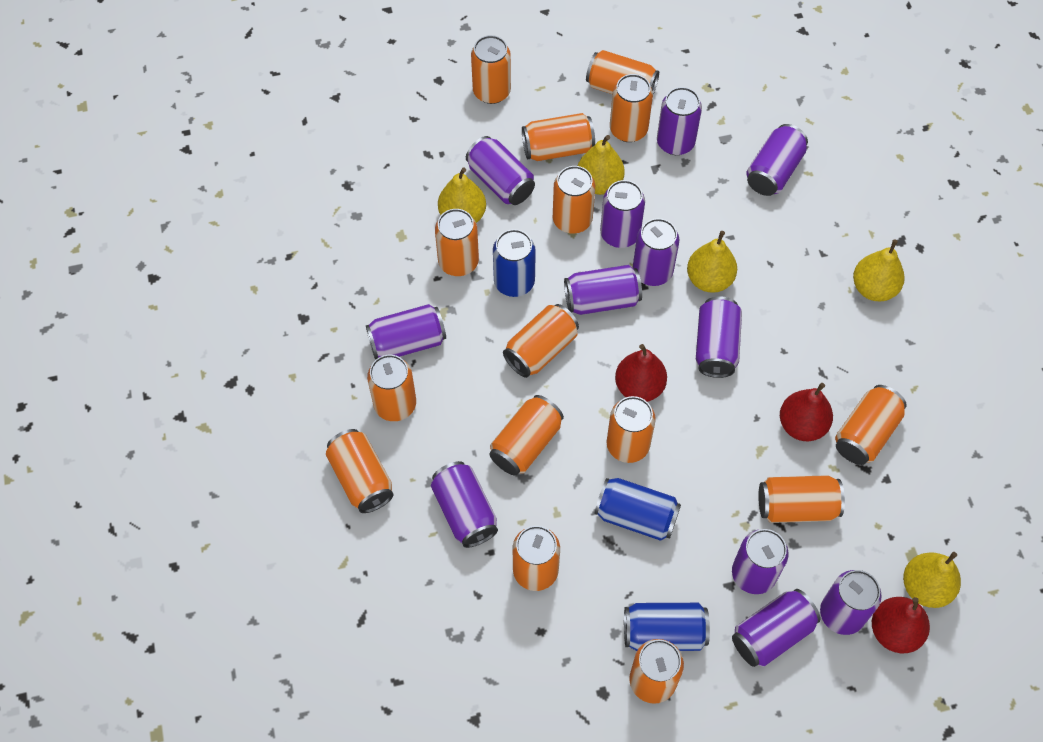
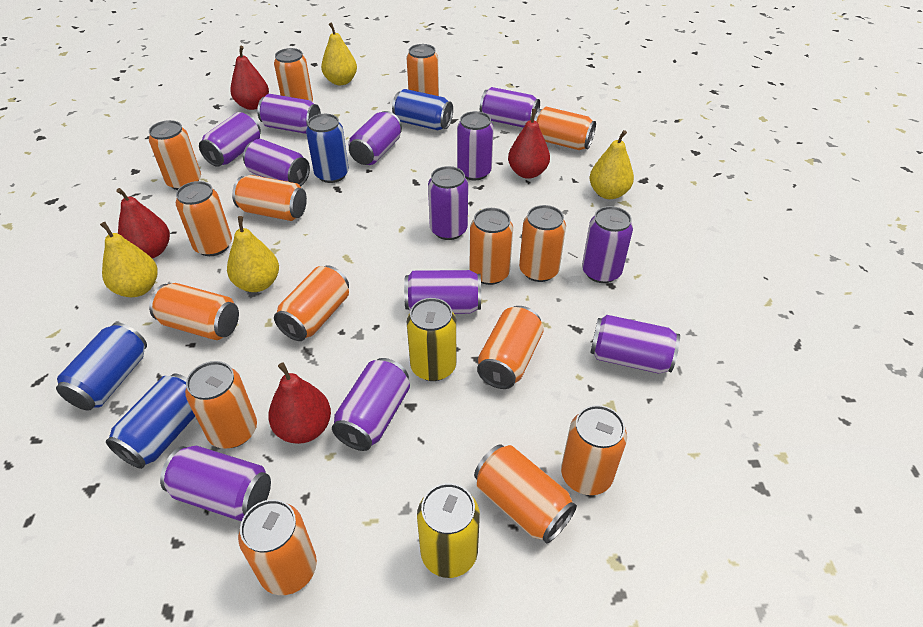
blue can: 3 -> 4
red pear: 3 -> 4
yellow can: 0 -> 2
yellow pear: 5 -> 4

